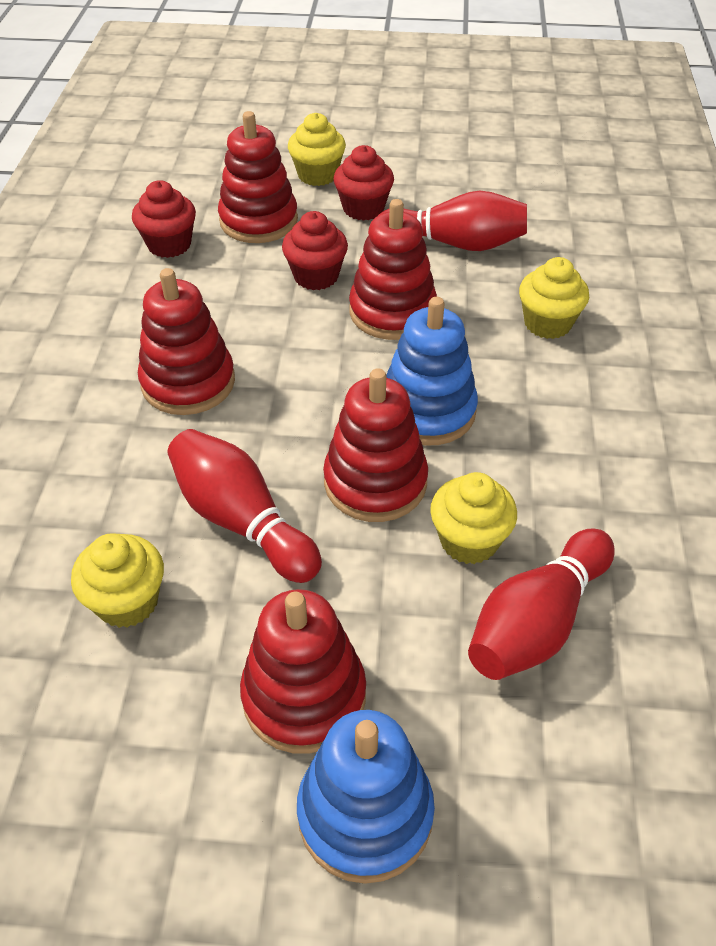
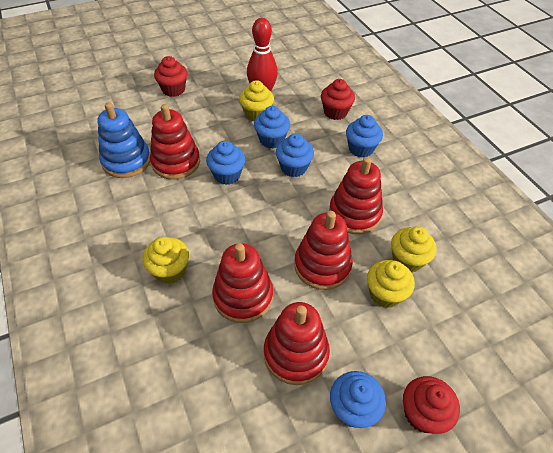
blue cupcake: 0 -> 5
blue stacking toy: 2 -> 1
red bowling pin: 3 -> 1

